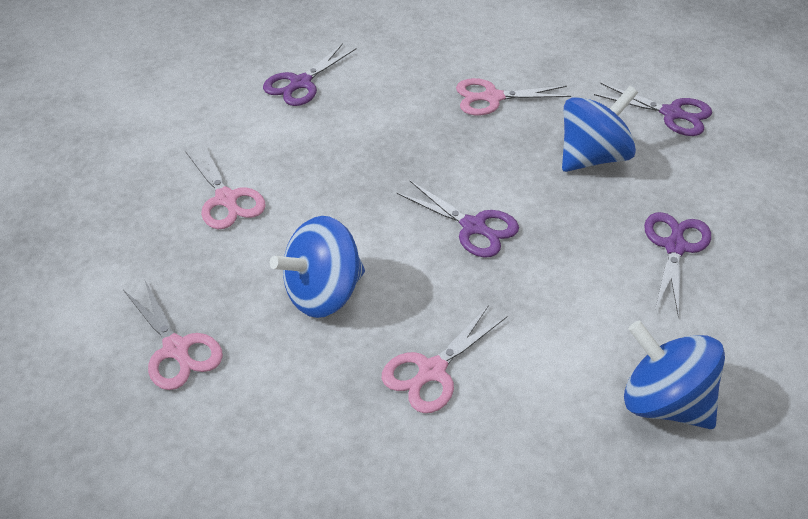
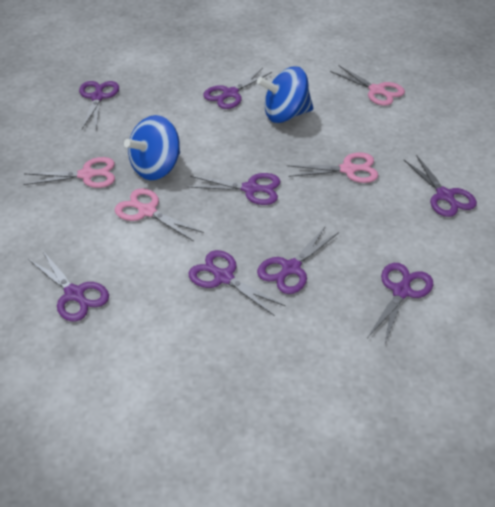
blue spinning top: 3 -> 2
purple scissors: 4 -> 8

